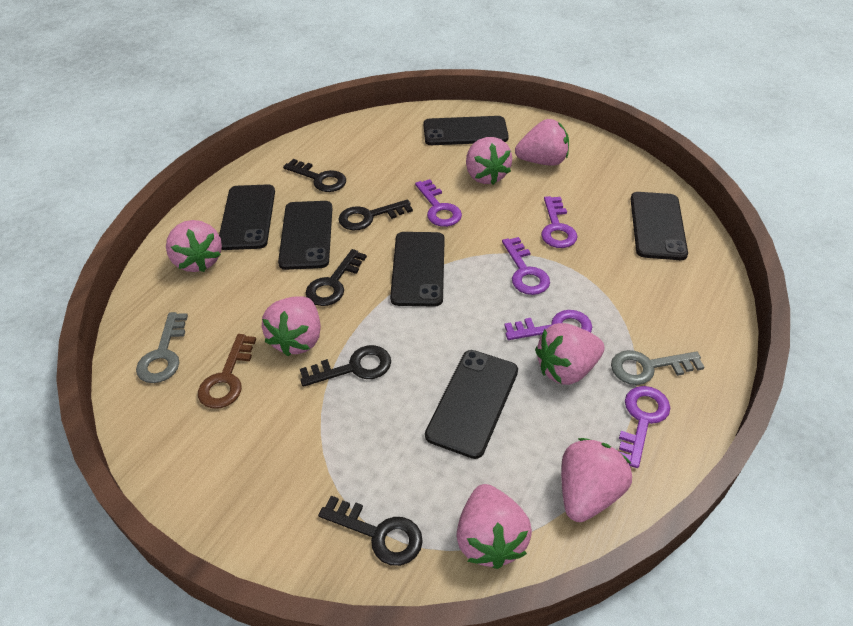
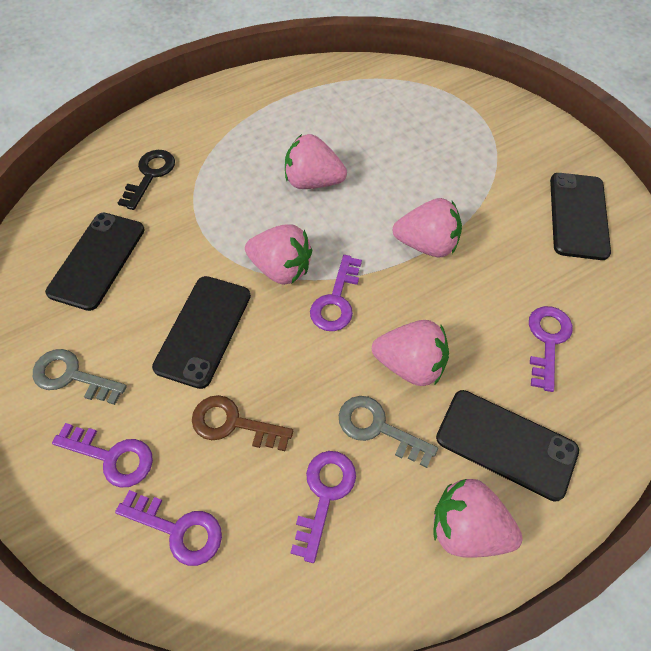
black key: 5 -> 1
black phone: 6 -> 4
pink strawberry: 7 -> 5

